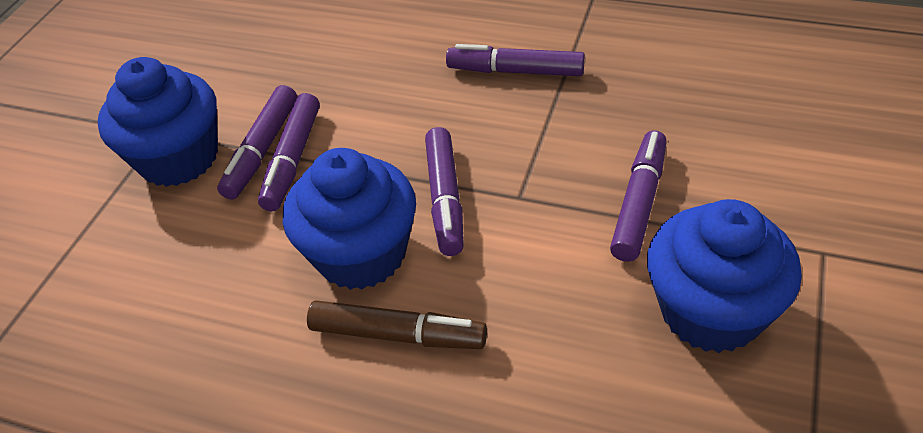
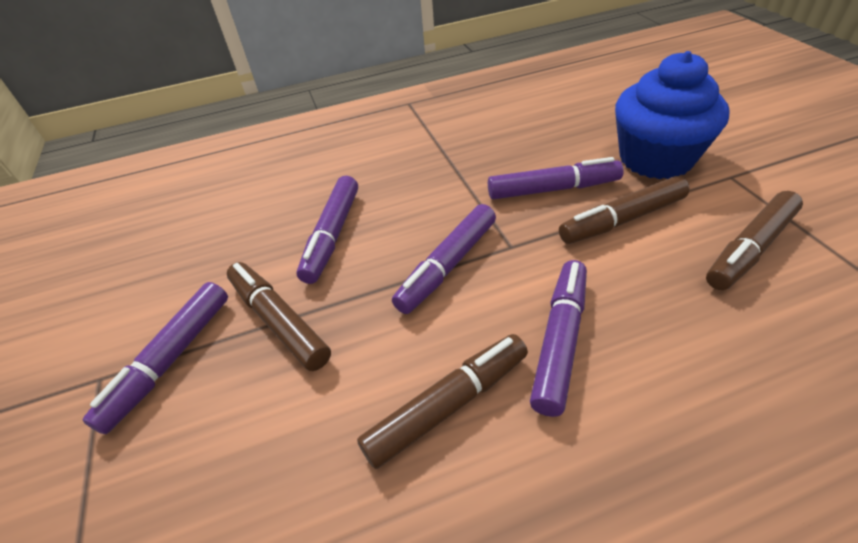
blue cupcake: 3 -> 1
brown marker: 1 -> 4

